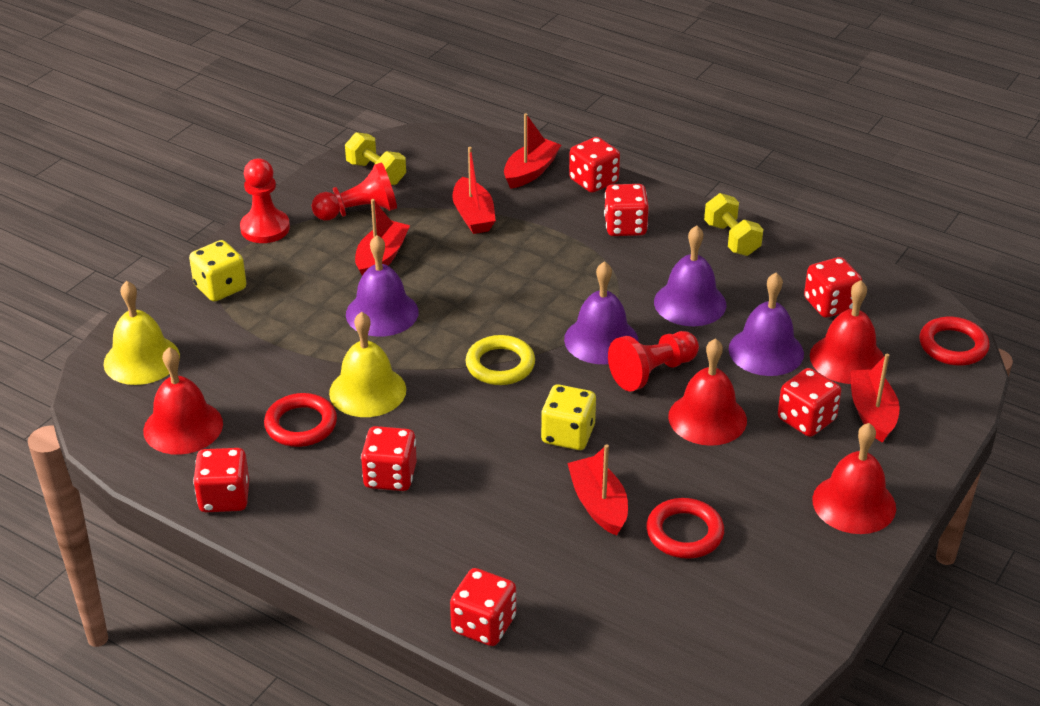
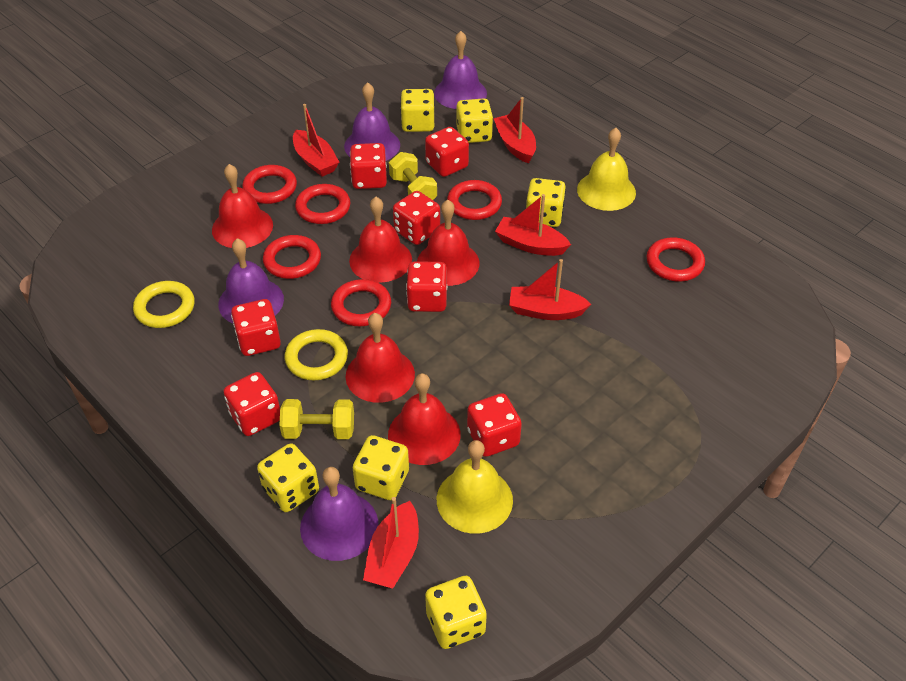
red bell: 4 -> 5
red pawn: 3 -> 0
red ring: 3 -> 6
yellow dice: 2 -> 6
yellow ring: 1 -> 2

